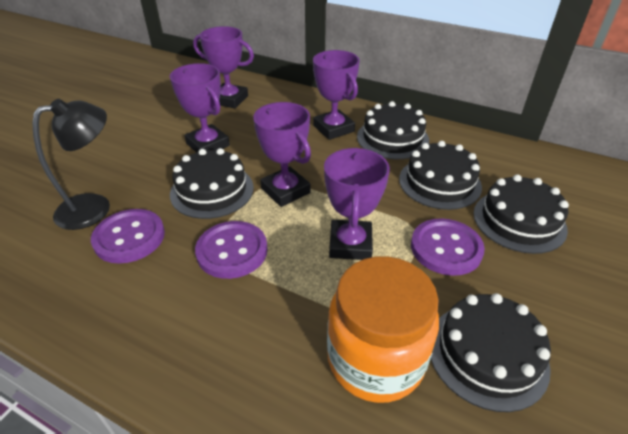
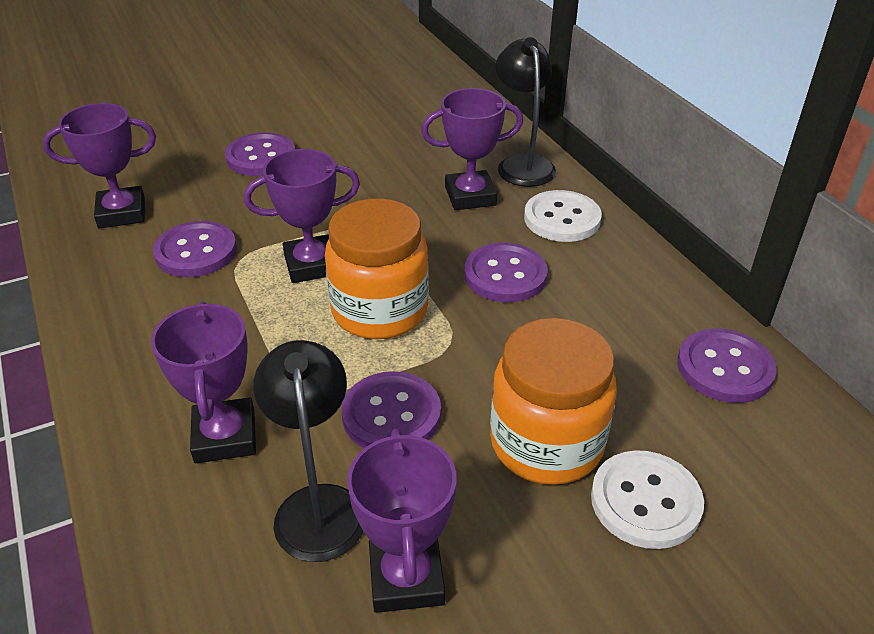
black cake: 5 -> 0
black lamp: 1 -> 2
orange jar: 1 -> 2
purple button: 3 -> 5
white button: 0 -> 2

